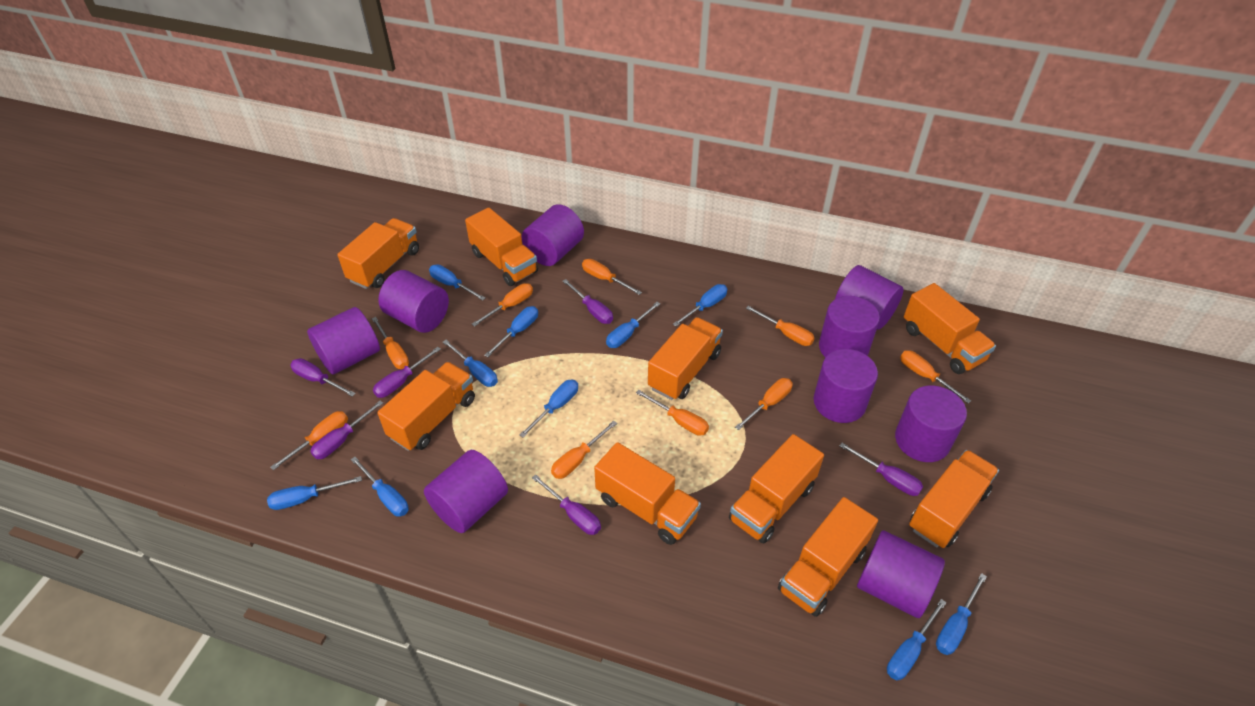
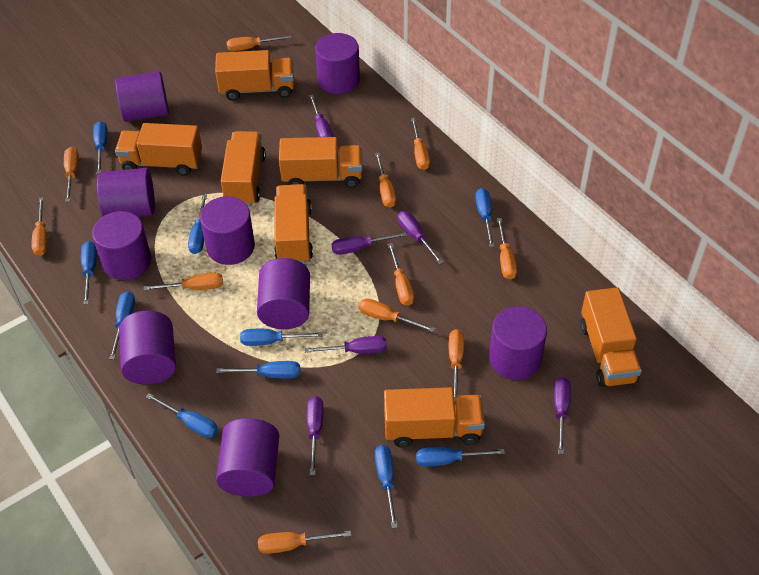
orange screwdriver: 9 -> 11
orange truck: 9 -> 7

